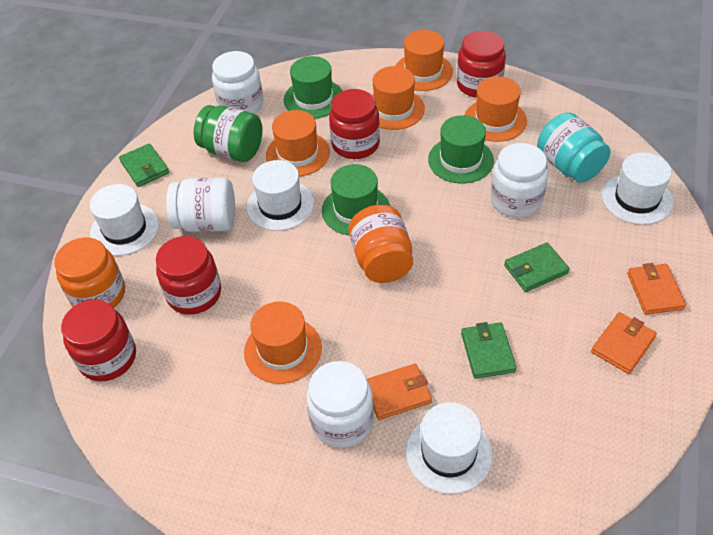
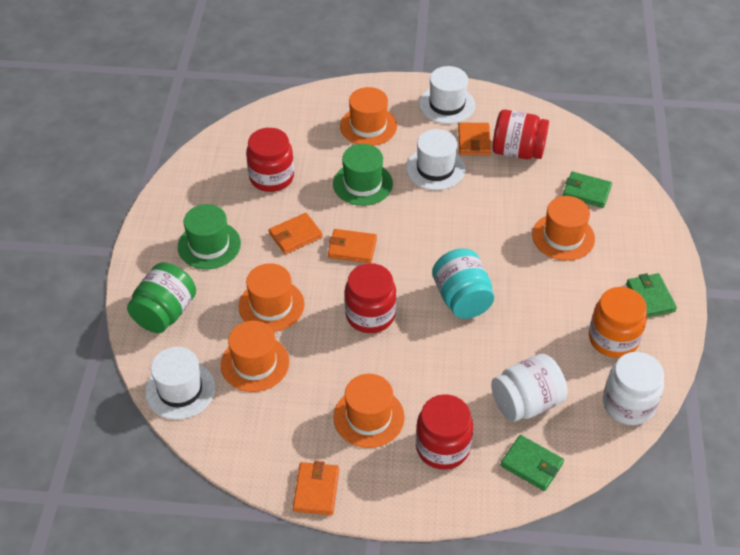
green hat: 3 -> 2
orange jar: 2 -> 1
orange wallet: 3 -> 4
white hat: 4 -> 3
white jar: 4 -> 2

